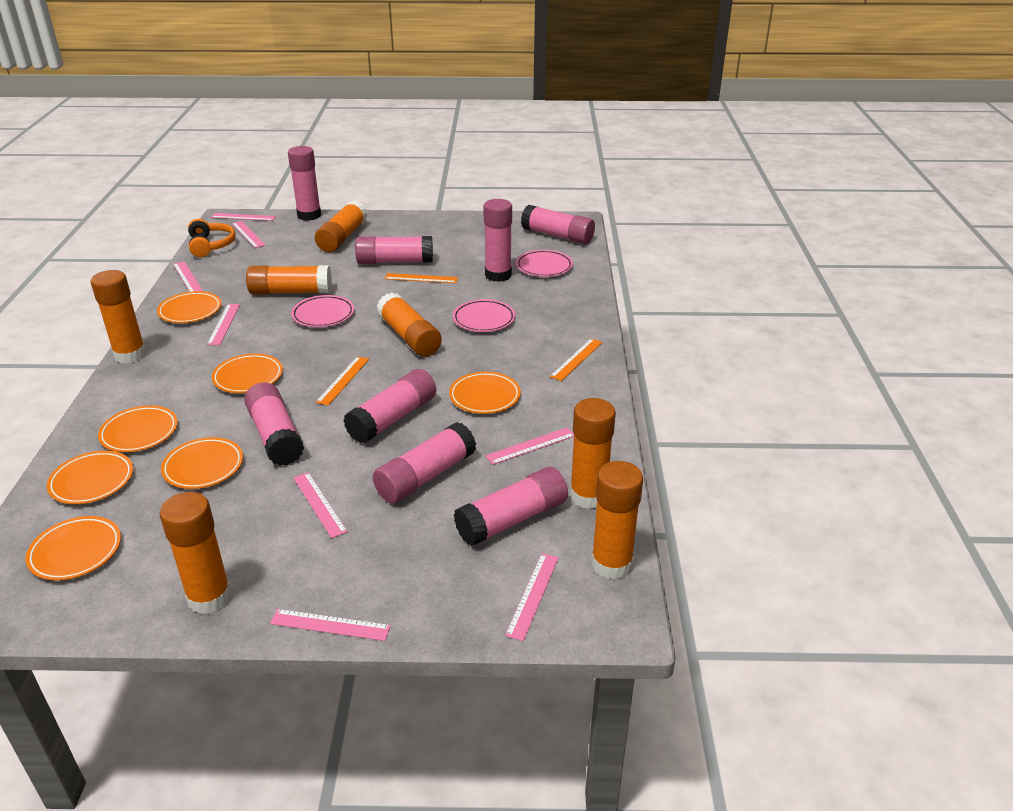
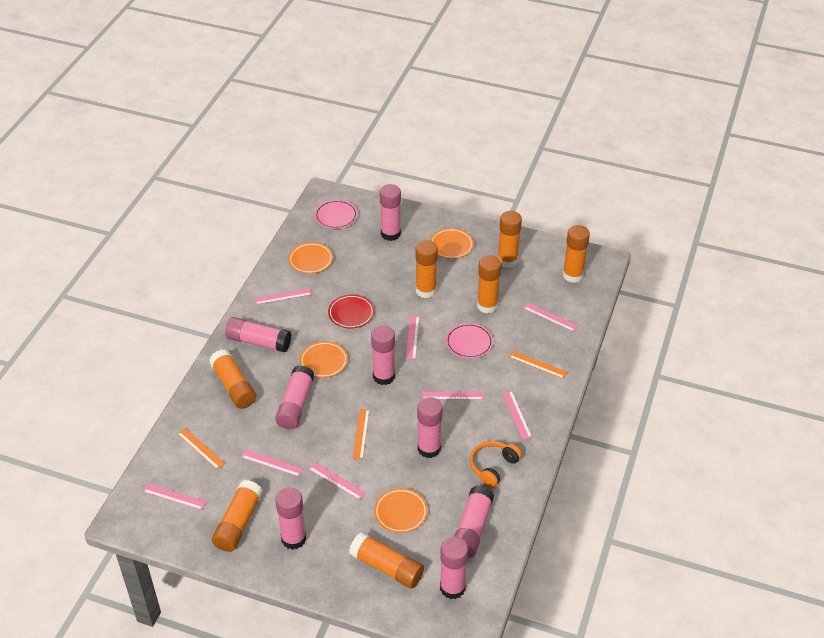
orange plate: 7 -> 4
pink plate: 3 -> 2
red plate: 0 -> 1

